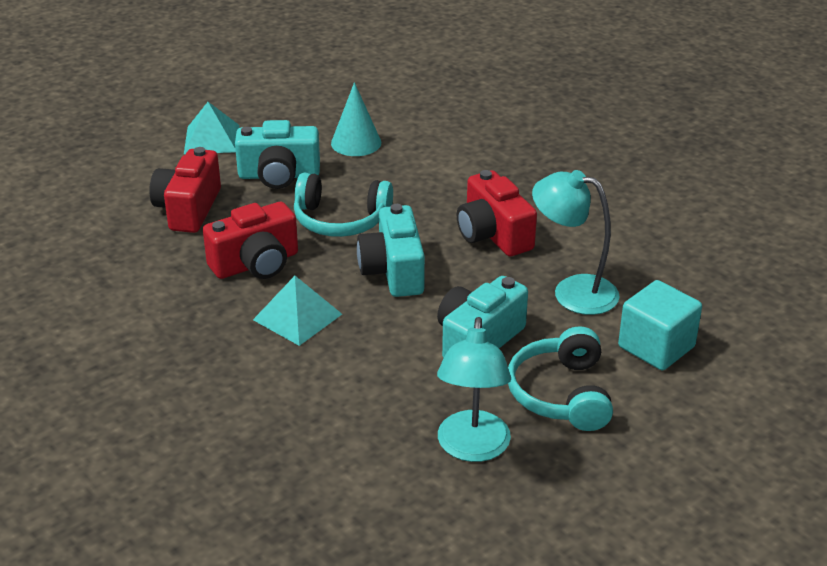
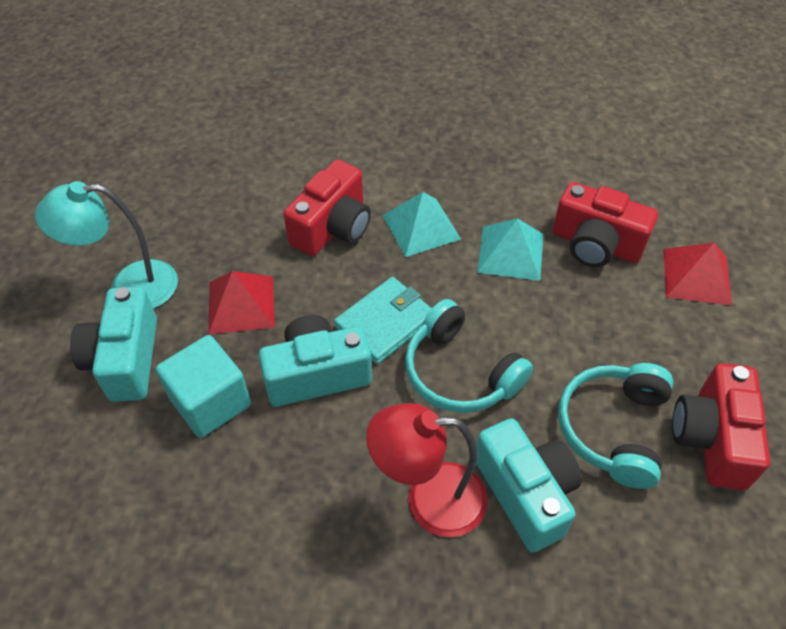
red lamp: 0 -> 1
red pyramid: 0 -> 2
turquoise cone: 1 -> 0
turquoise lamp: 2 -> 1
turquoise wallet: 0 -> 1

